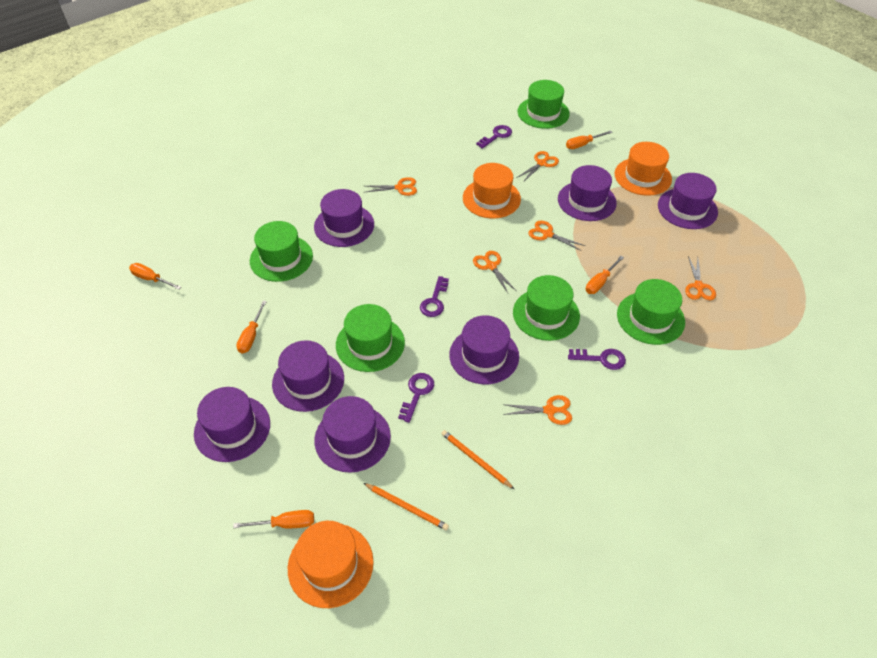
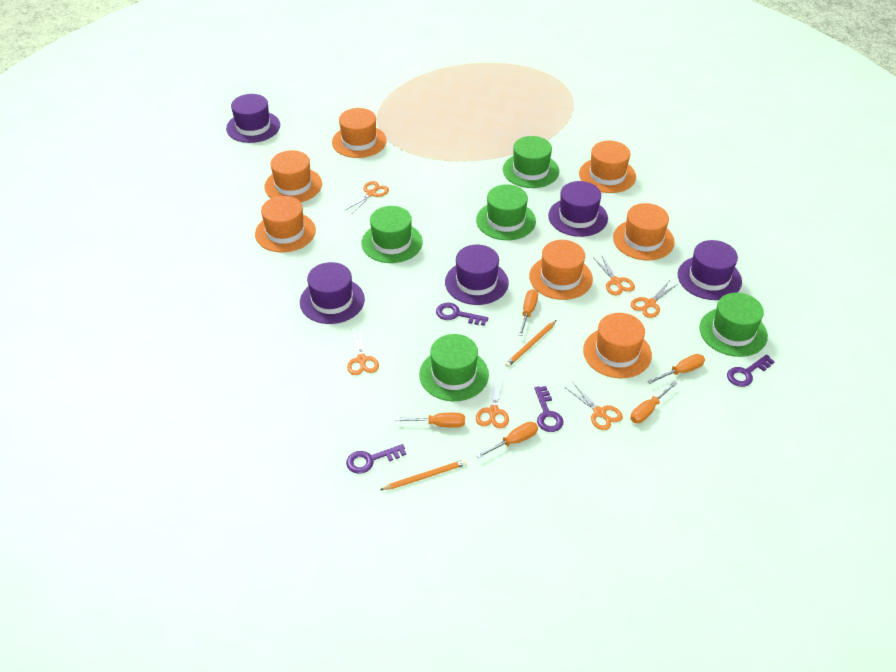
orange hat: 3 -> 7
purple hat: 7 -> 5

